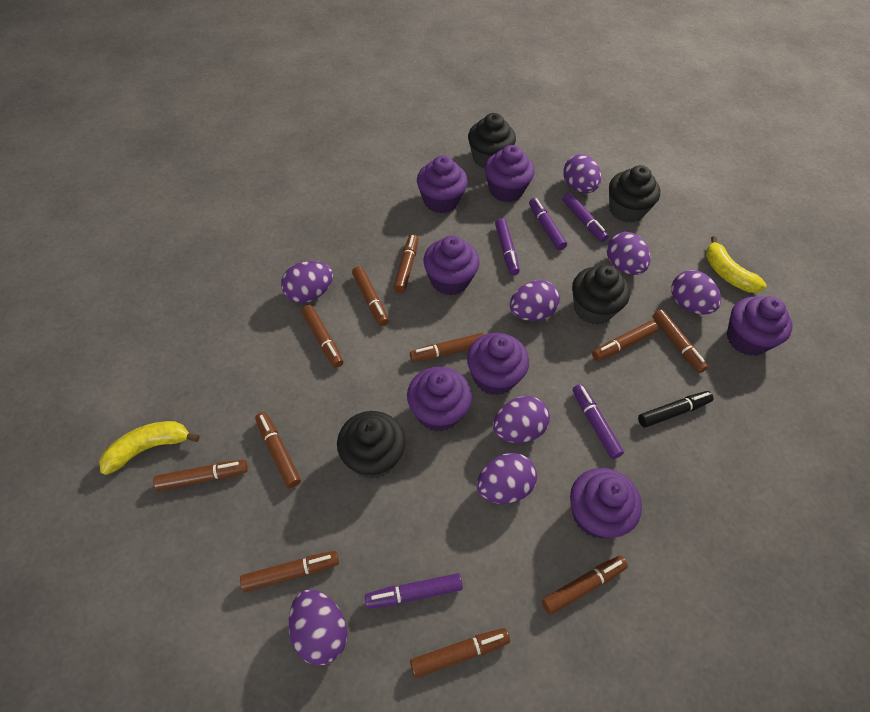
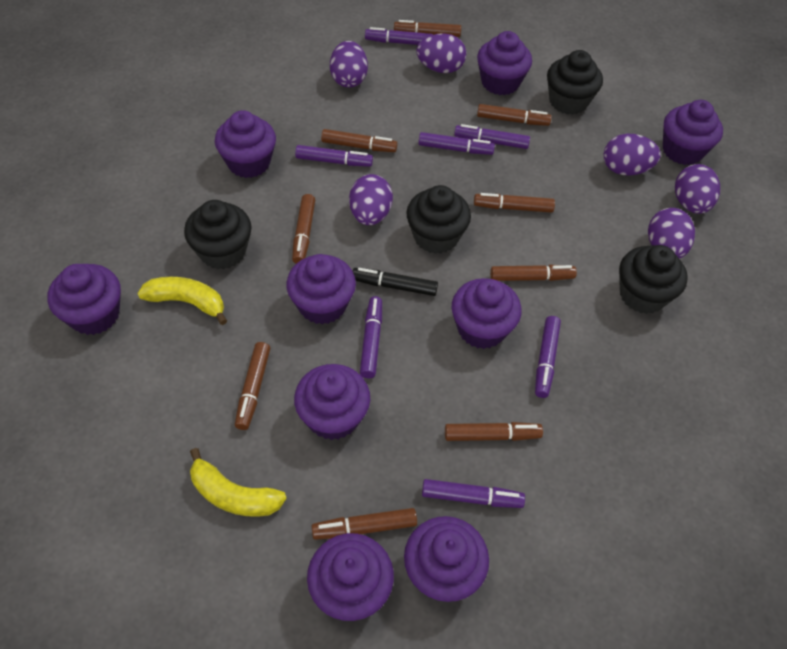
brown marker: 11 -> 9
purple cupcake: 7 -> 9
purple egg: 8 -> 6
purple marker: 5 -> 7

